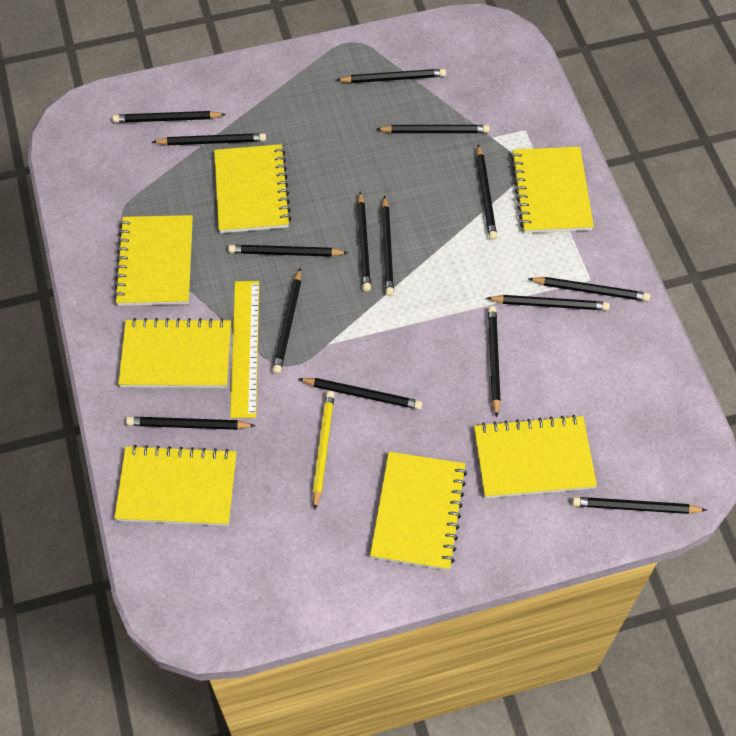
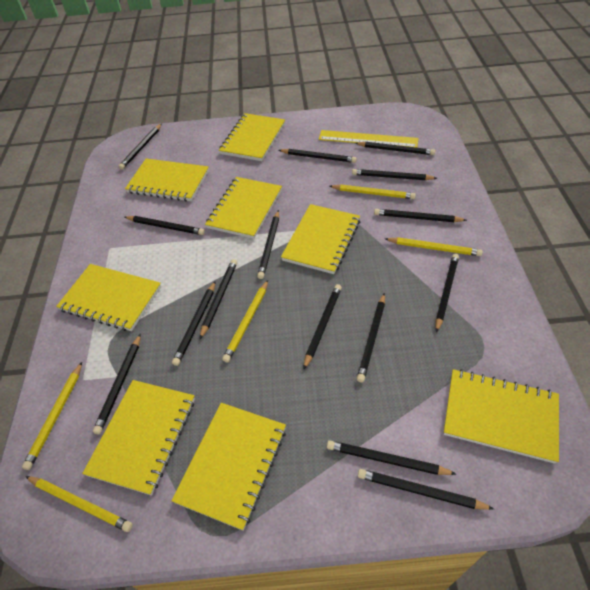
yellow notebook: 7 -> 8
yellow pencil: 1 -> 5

